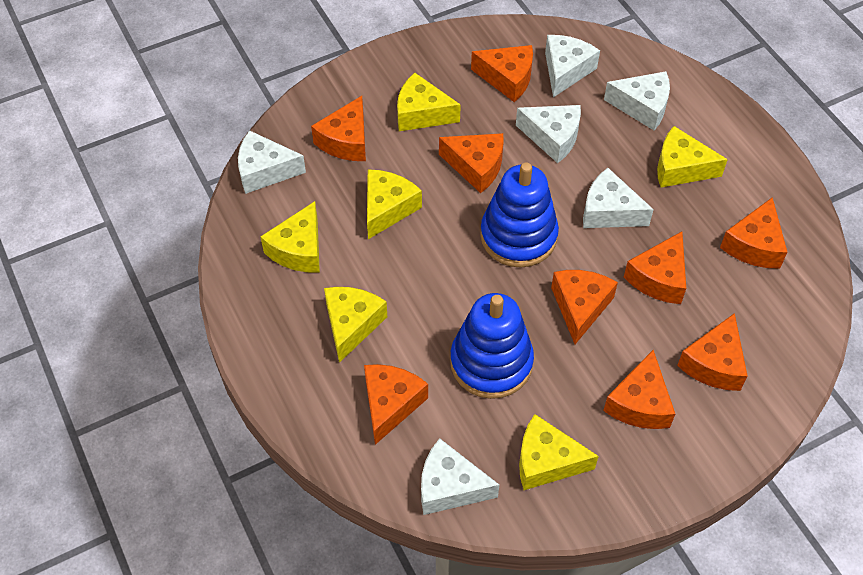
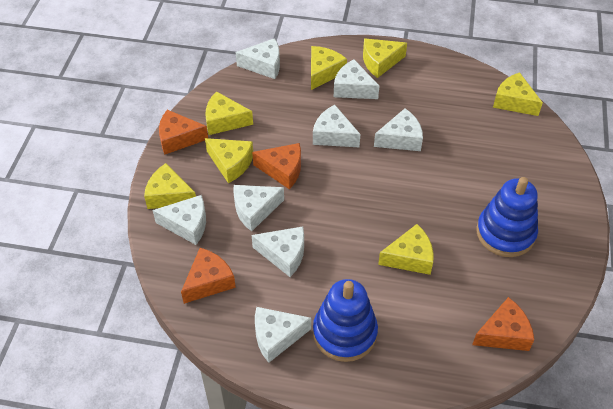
orange cheese: 9 -> 4
white cheese: 6 -> 8
yellow cheese: 6 -> 7

